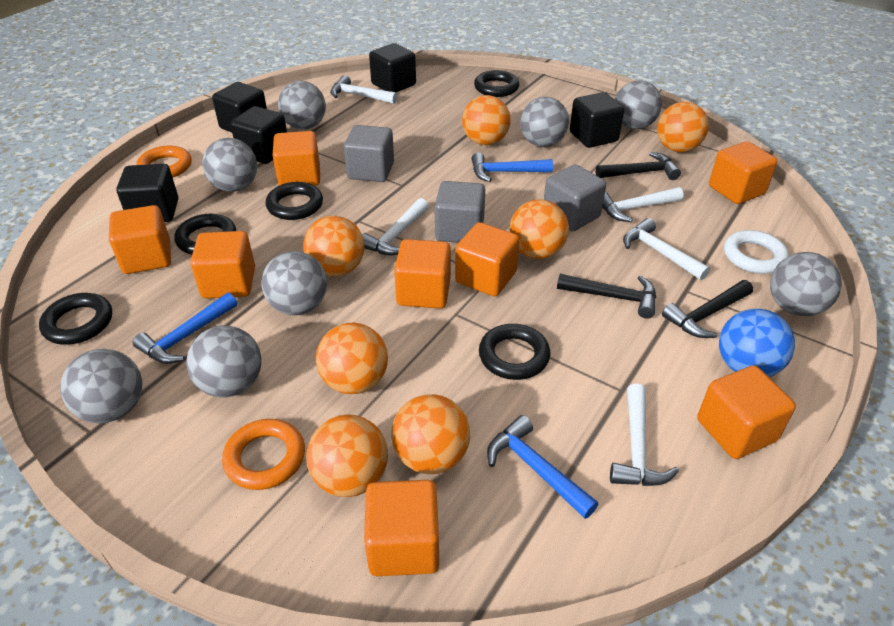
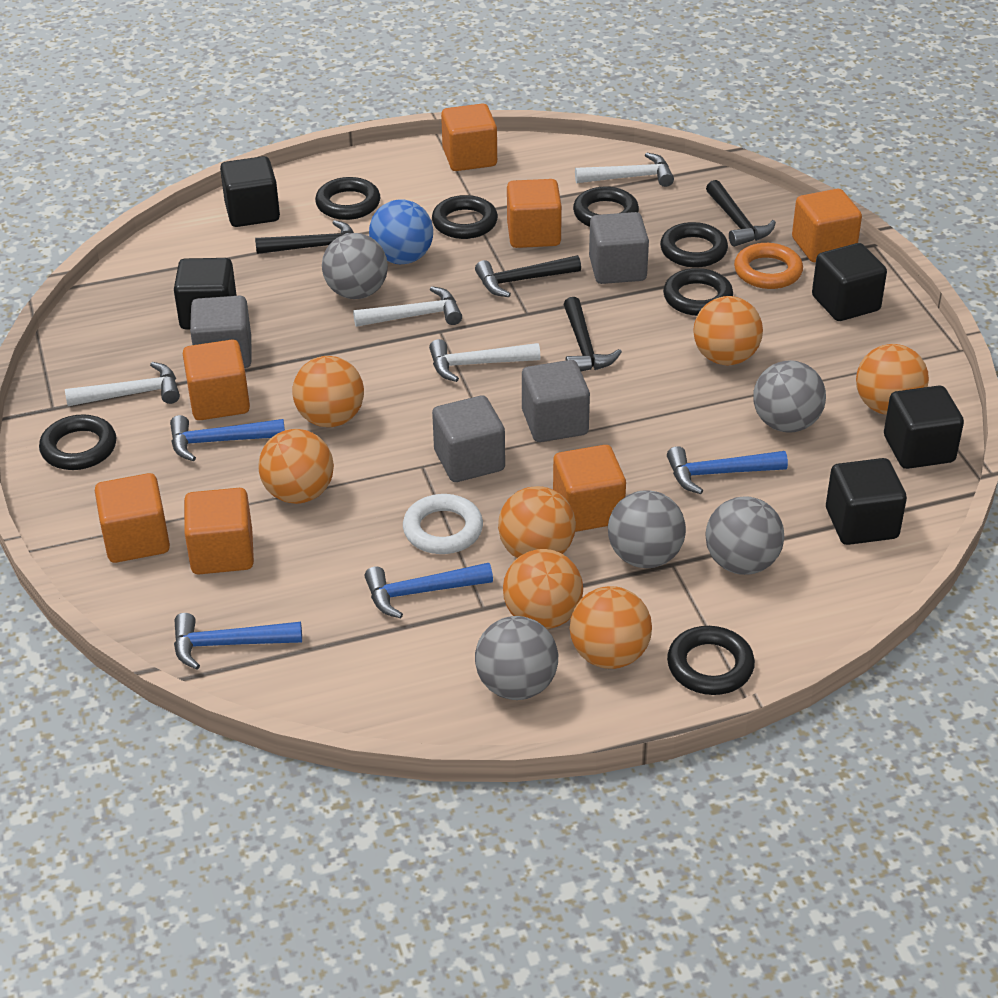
black hammer: 3 -> 4
black ring: 5 -> 7
blue hammer: 3 -> 4
grey ball: 8 -> 5
grey cube: 3 -> 4
orange cube: 8 -> 7
orange ring: 2 -> 1
white hammer: 5 -> 4

